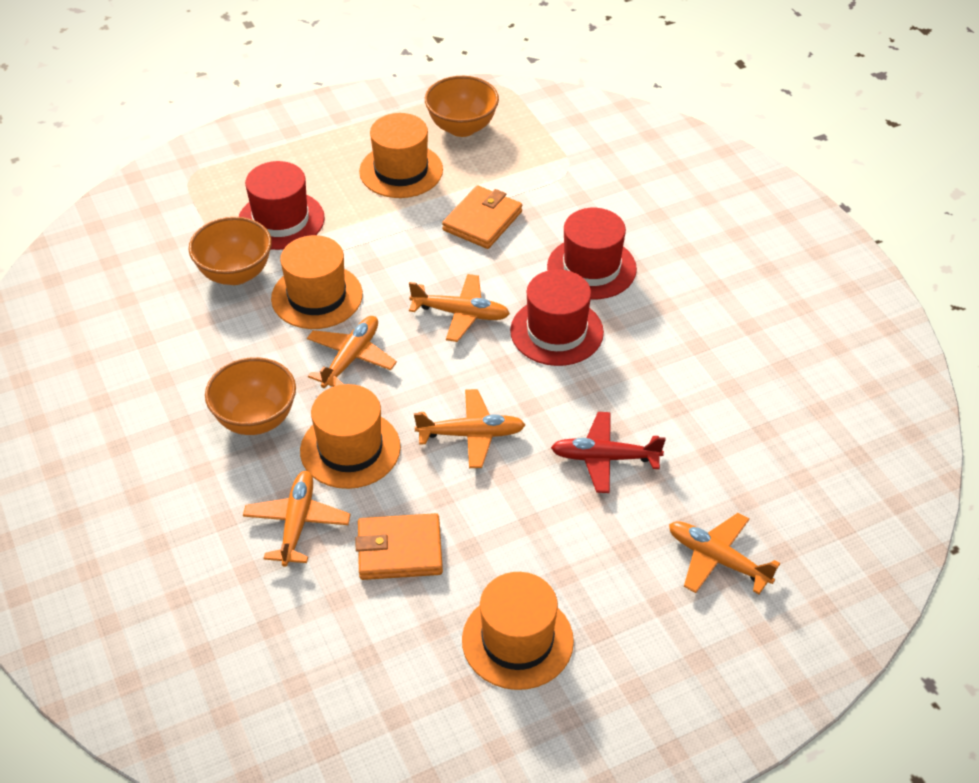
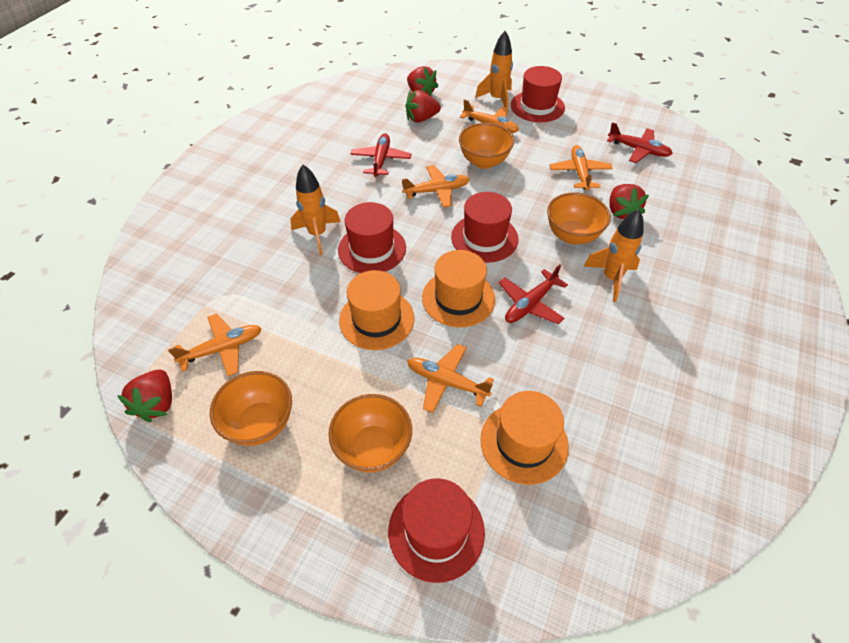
orange bowl: 3 -> 4
orange hat: 4 -> 3
orange rocket: 0 -> 3
orange wallet: 2 -> 0
red hat: 3 -> 4
red plane: 1 -> 3
red strawberry: 0 -> 4

